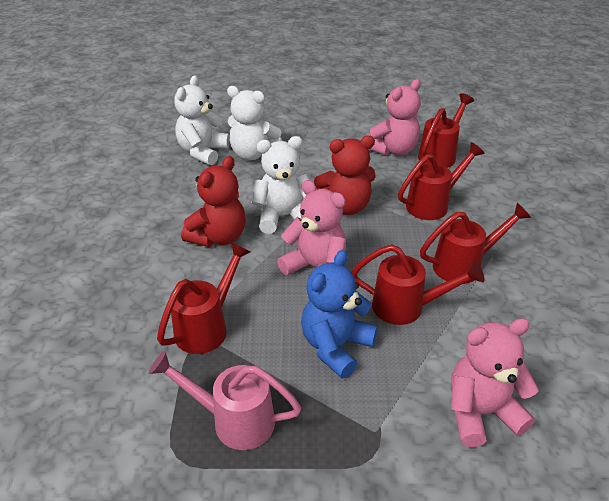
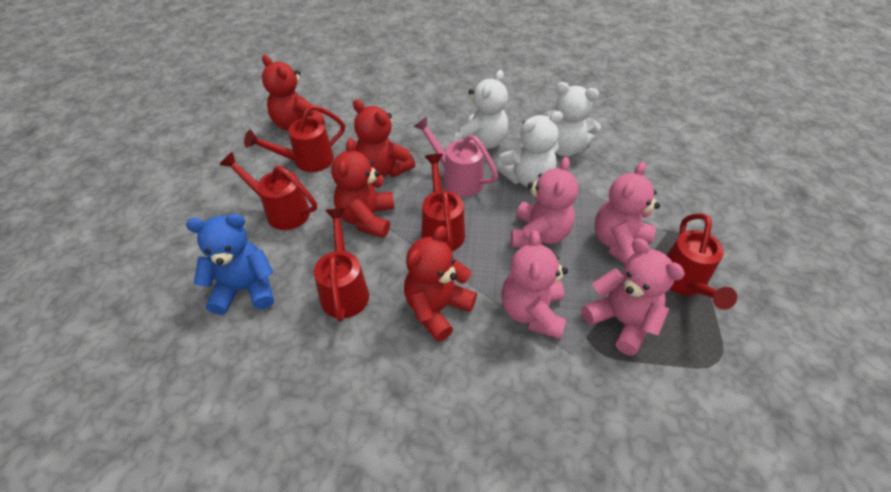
pink teddy bear: 3 -> 4
red teddy bear: 2 -> 4

